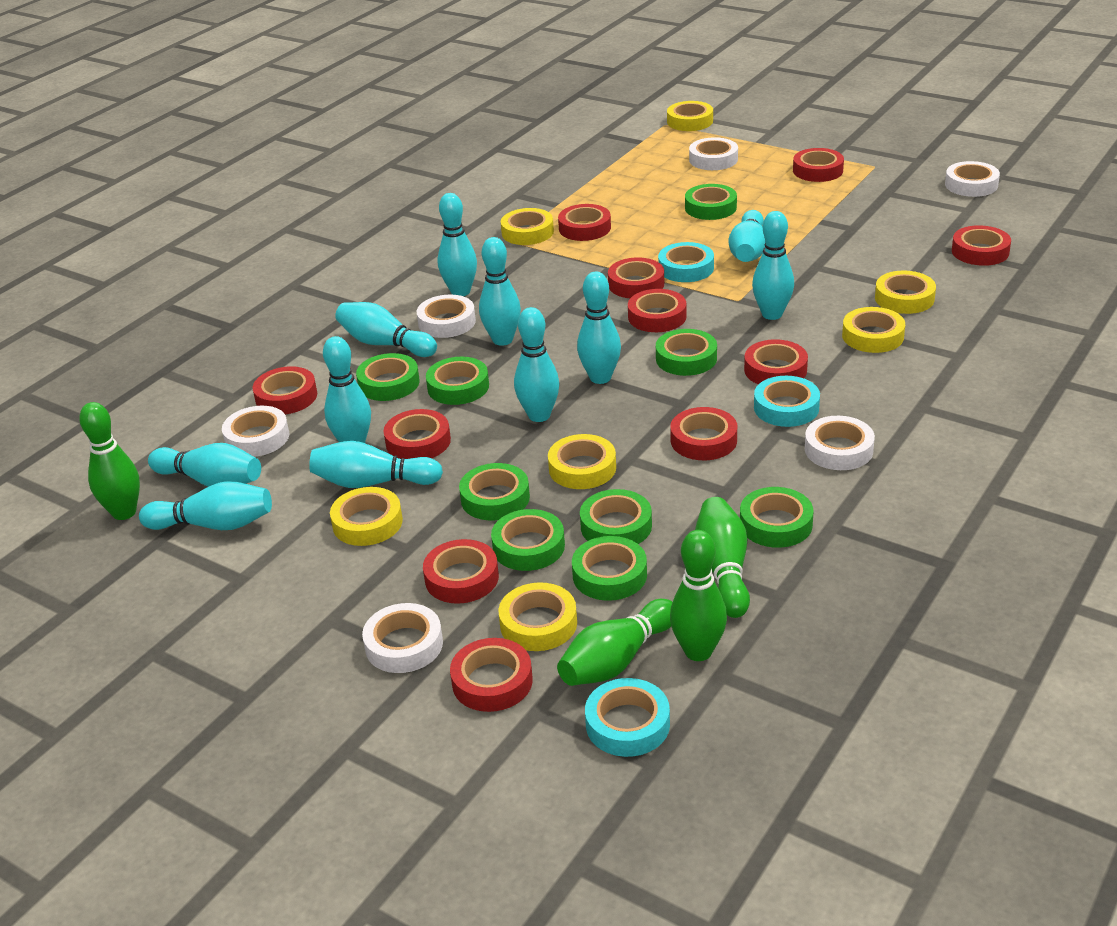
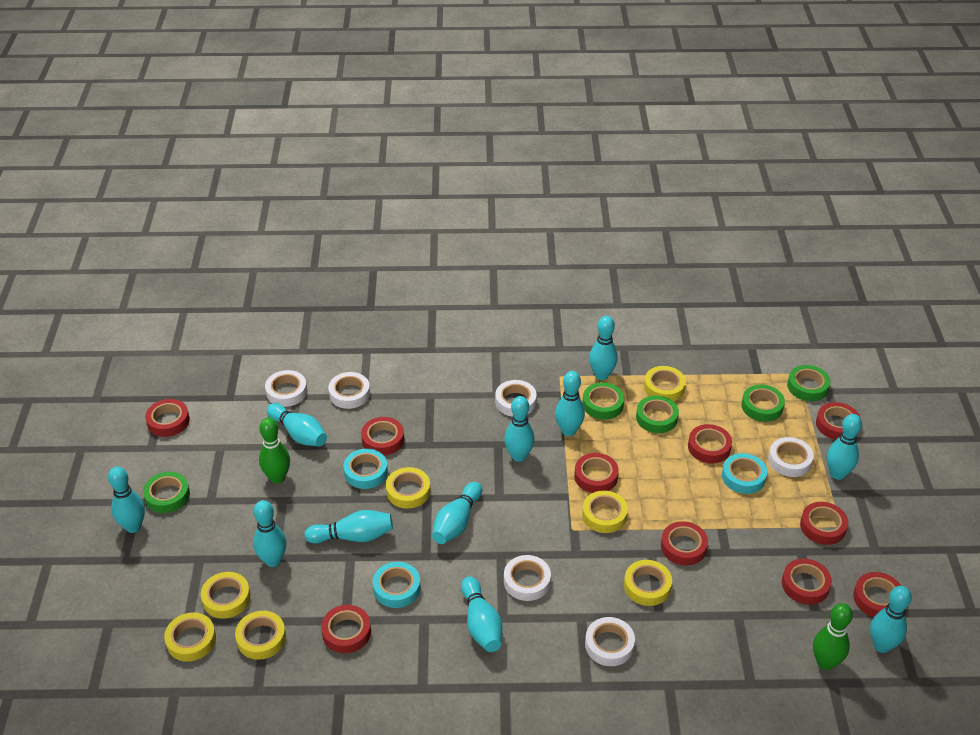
green bowling pin: 4 -> 2
green tape: 9 -> 5
red tape: 11 -> 10

